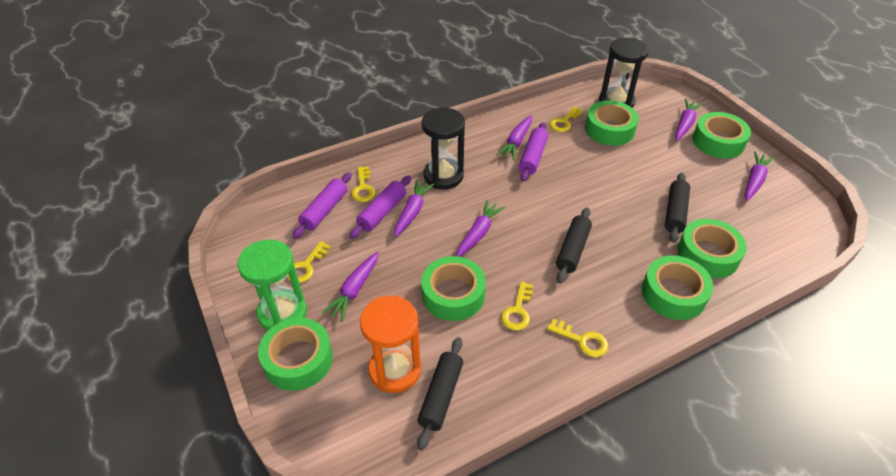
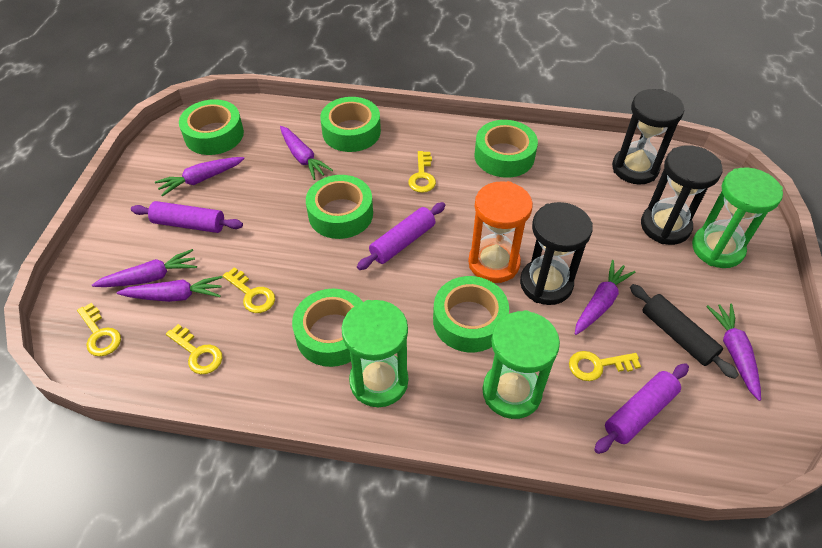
black hourglass: 2 -> 3
black rolling pin: 3 -> 1
green hourglass: 1 -> 3

